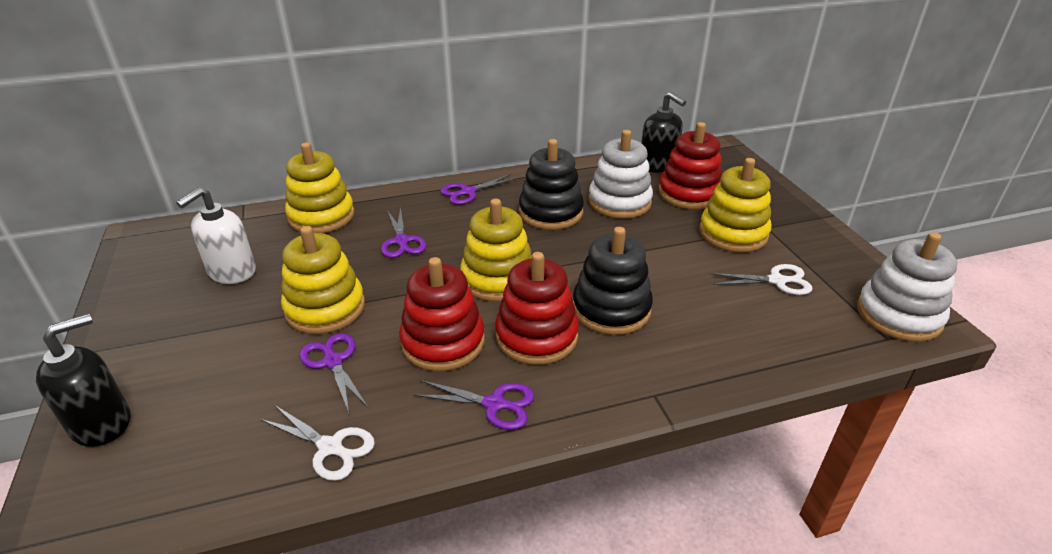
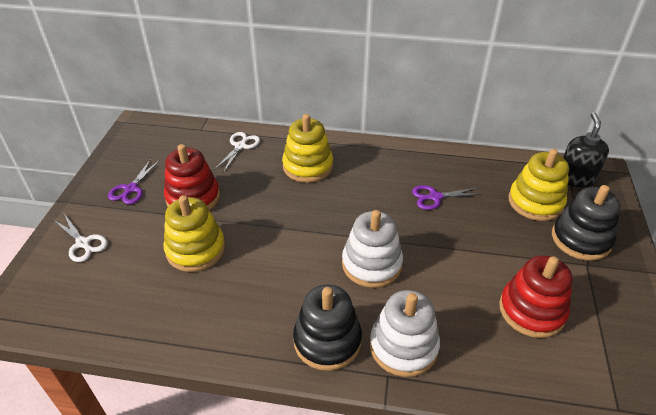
black soap dispenser: 2 -> 1
purple scissors: 4 -> 2
red stacking toy: 3 -> 2
white soap dispenser: 1 -> 0
yellow stacking toy: 4 -> 3

